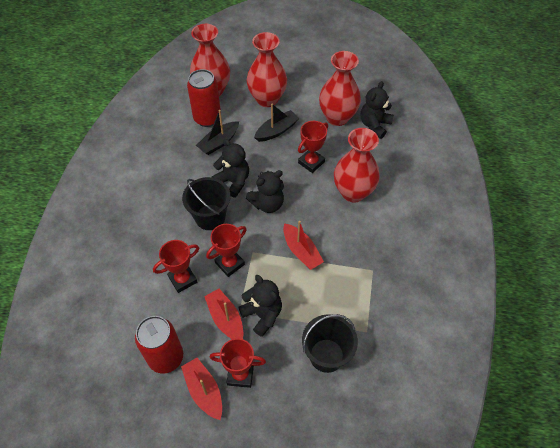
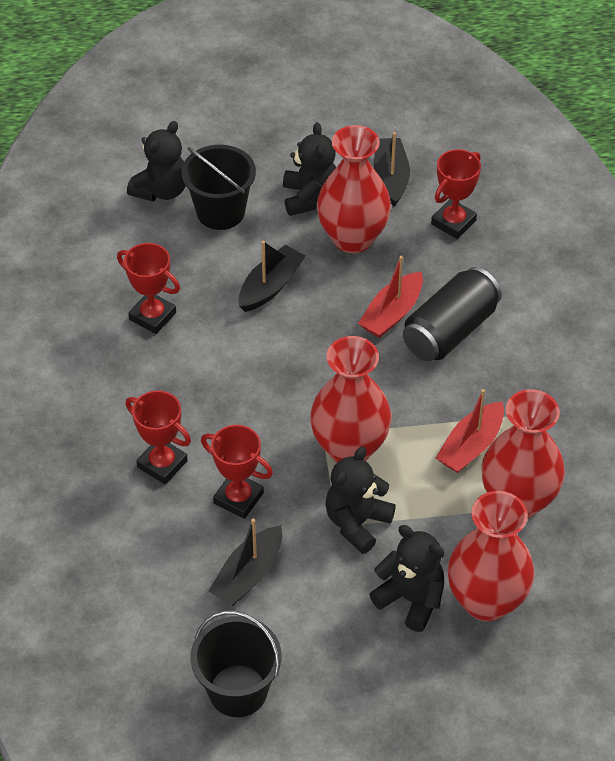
black boat: 2 -> 3
black can: 0 -> 1
red boat: 3 -> 2
red can: 2 -> 0

